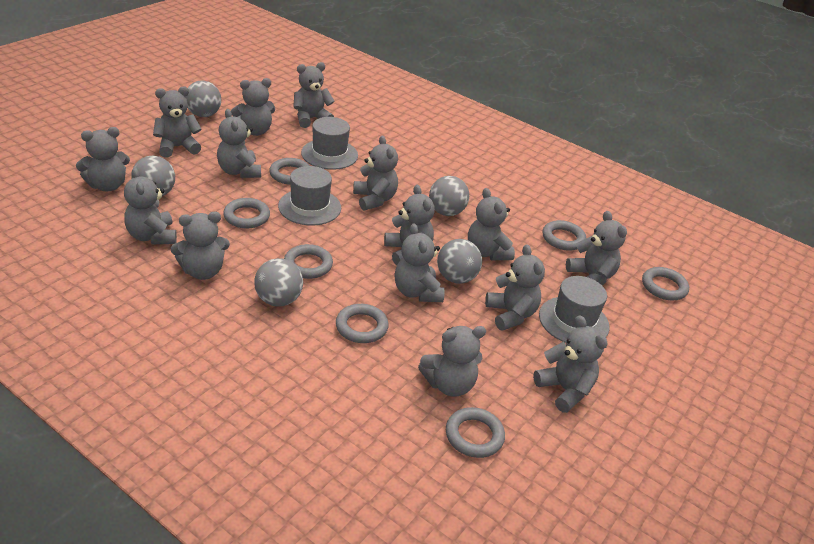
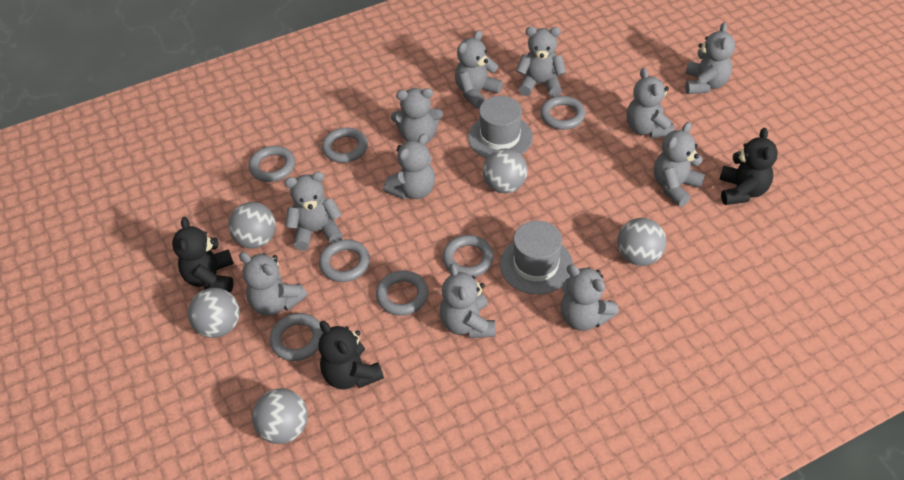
black teddy bear: 0 -> 3
grey hat: 3 -> 2
grey teddy bear: 15 -> 11

